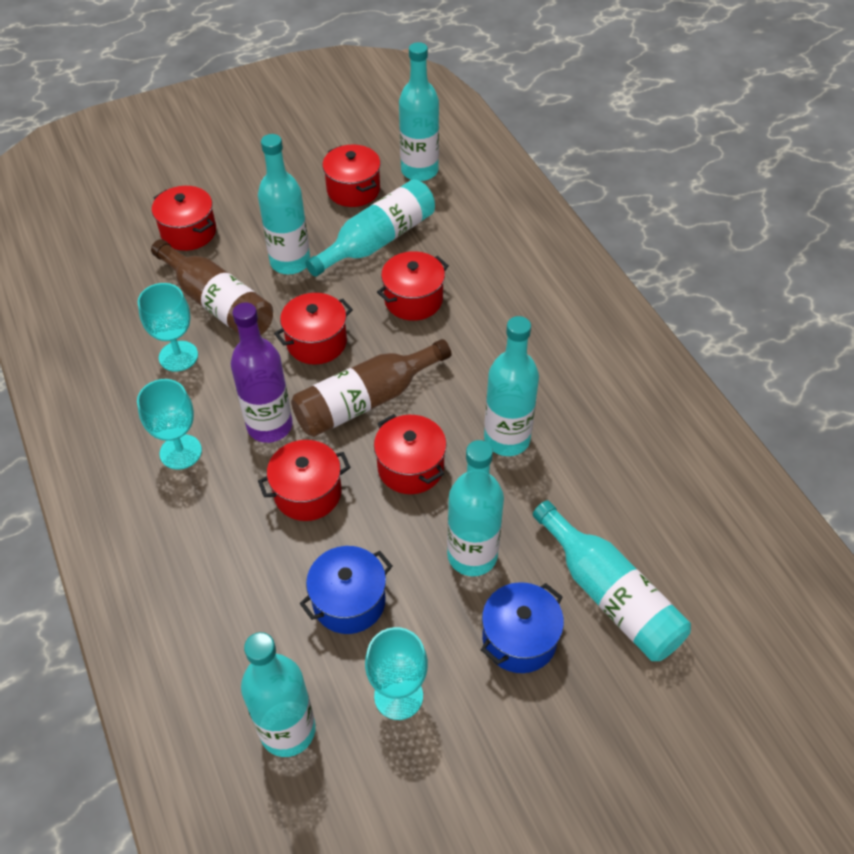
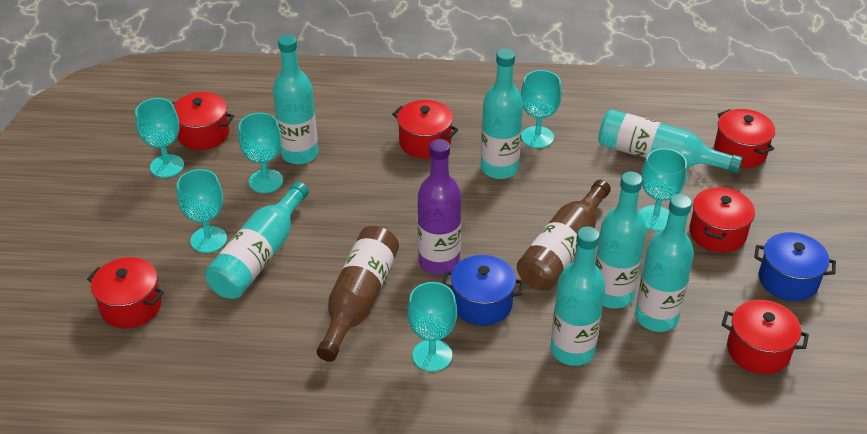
turquoise goblet: 3 -> 6

